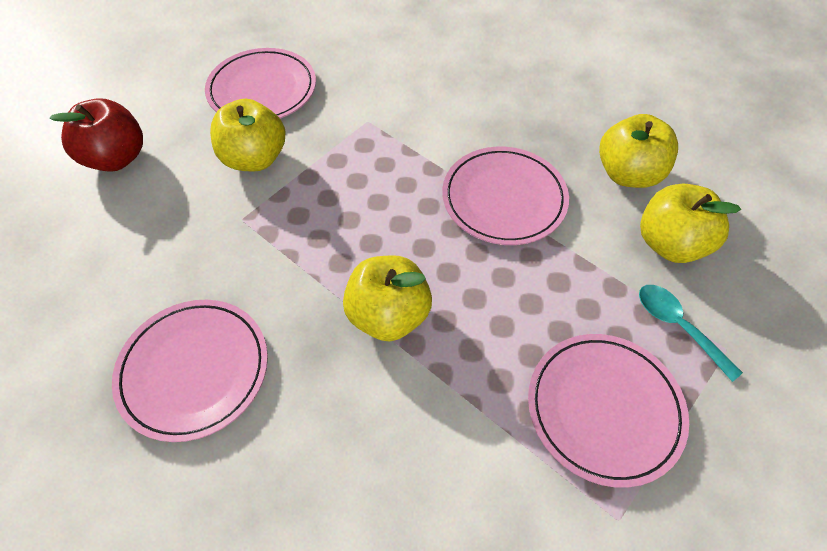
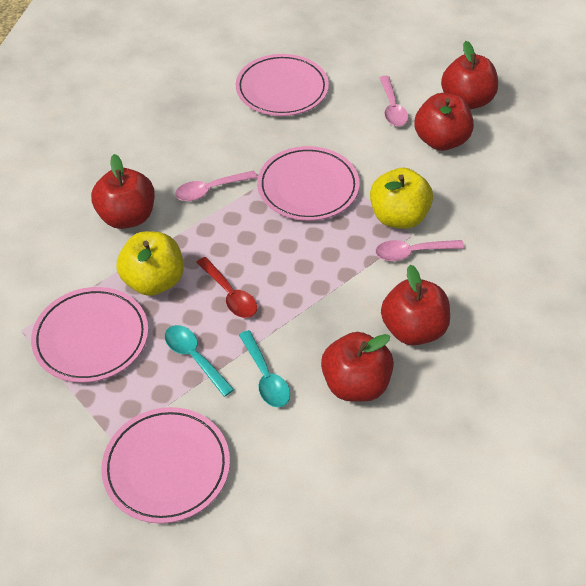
pink spoon: 0 -> 3
red apple: 1 -> 5
red spoon: 0 -> 1
turquoise spoon: 1 -> 2
yellow apple: 4 -> 2

